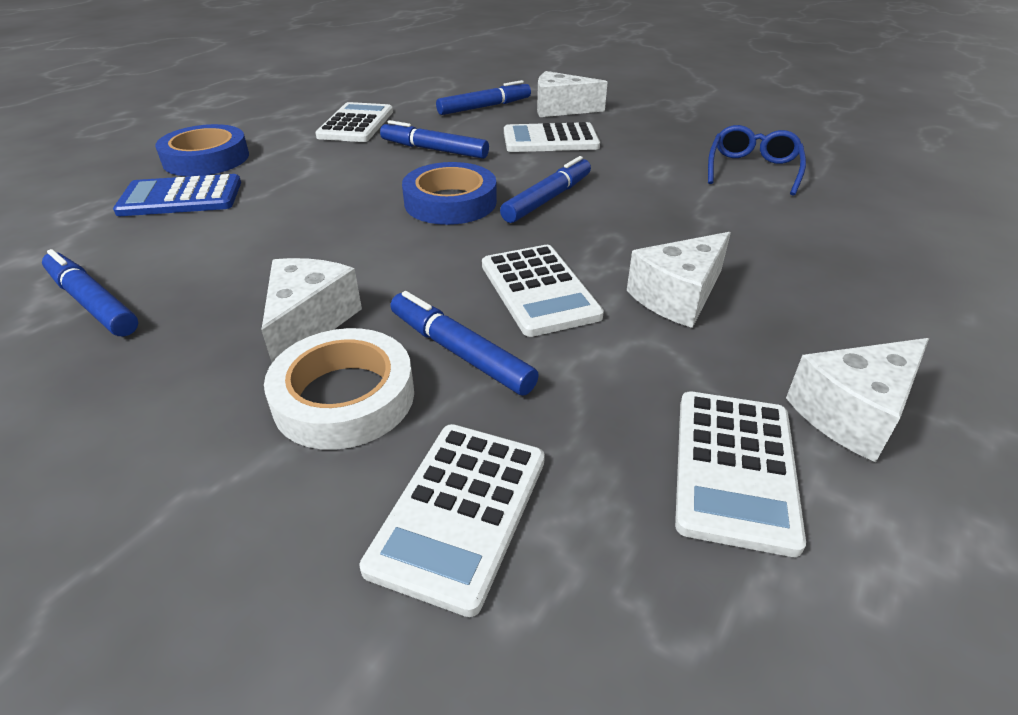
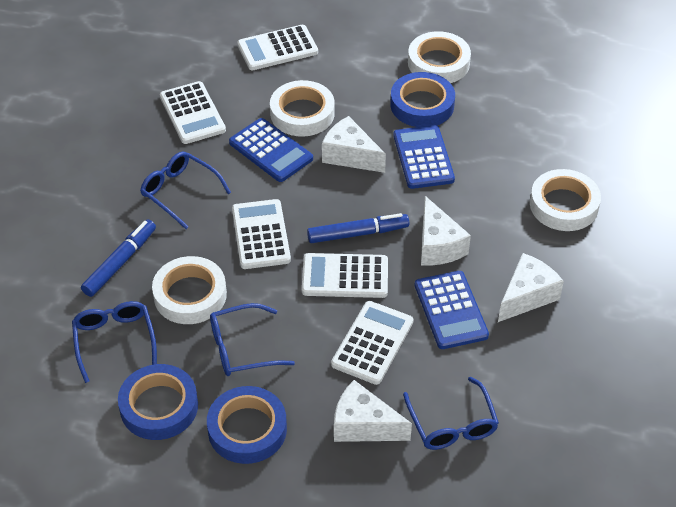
blue calculator: 1 -> 3
blue glasses: 1 -> 4
blue marker: 5 -> 2
blue tape: 2 -> 3
white tape: 1 -> 4

